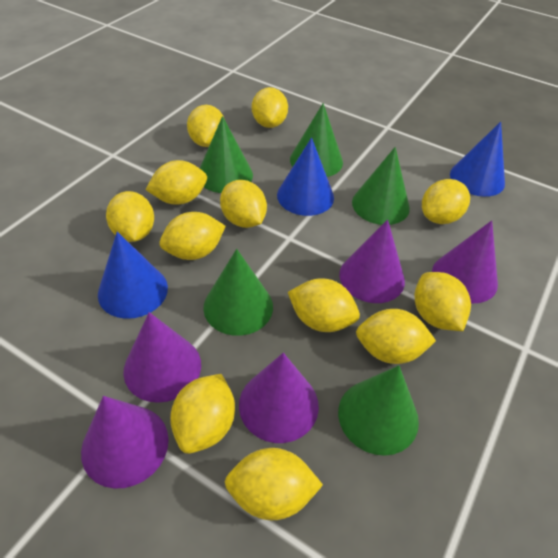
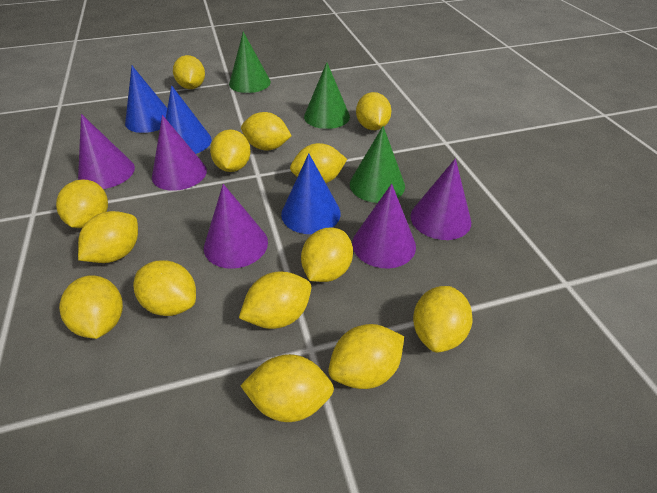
green cone: 5 -> 3
yellow lemon: 12 -> 14

